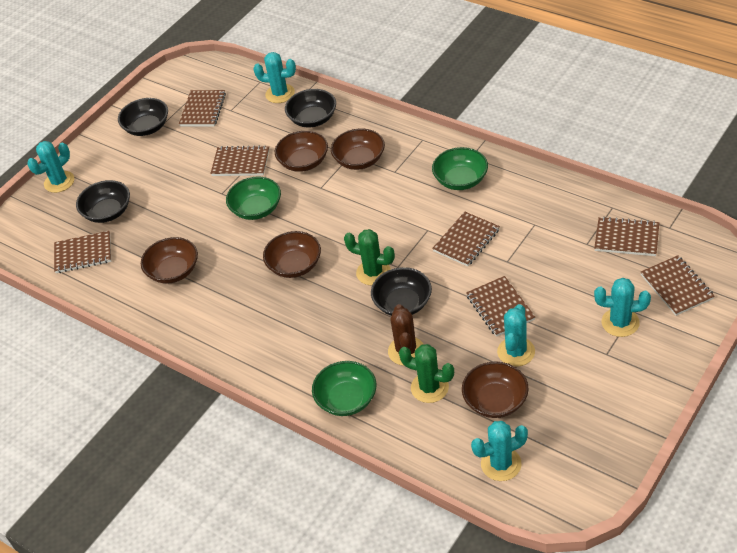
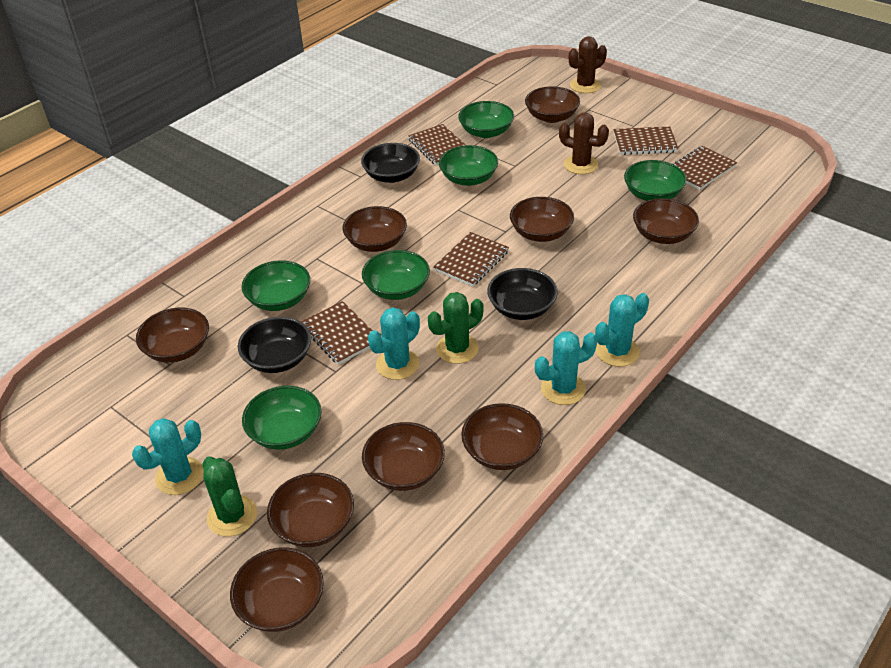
black bowl: 4 -> 3
brown bowl: 5 -> 9
brown cactus: 1 -> 2
brown notebook: 7 -> 5
green bowl: 3 -> 6
turquoise cactus: 5 -> 4

